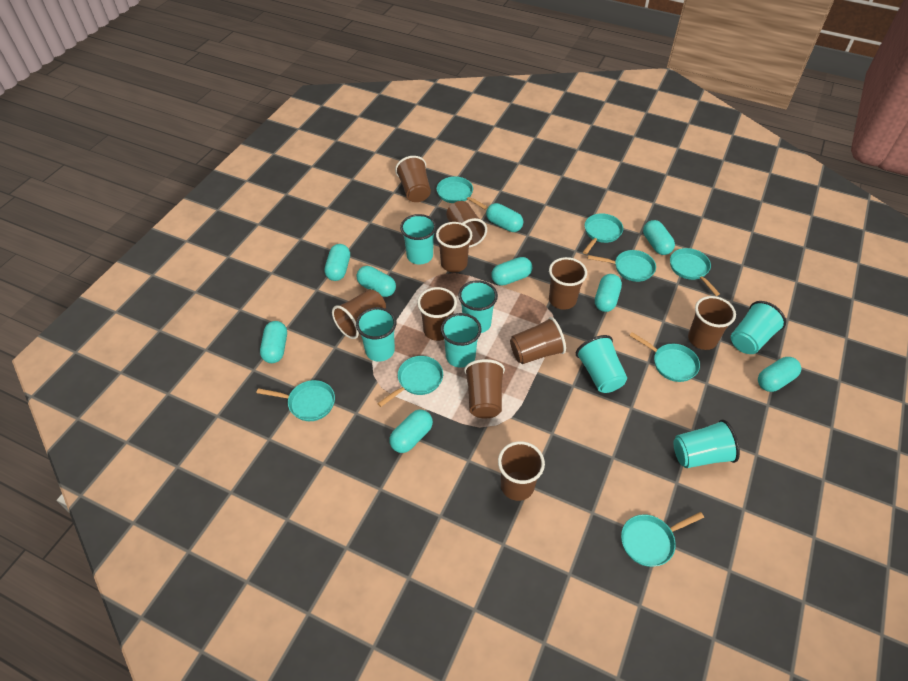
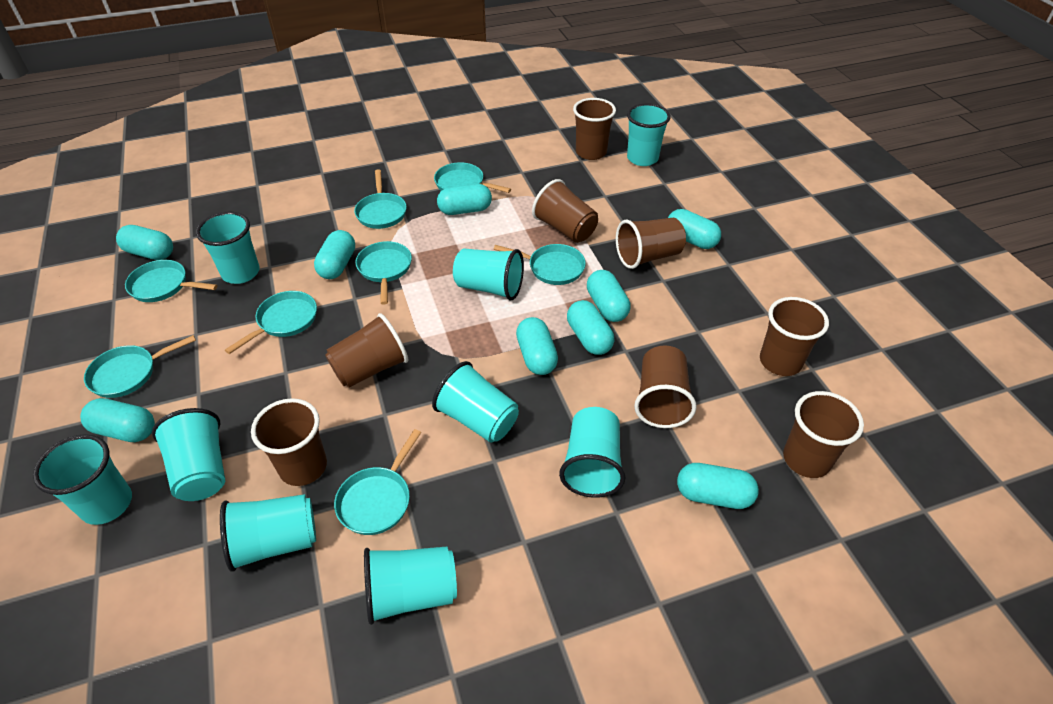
brown cup: 10 -> 8
turquoise cup: 7 -> 9

